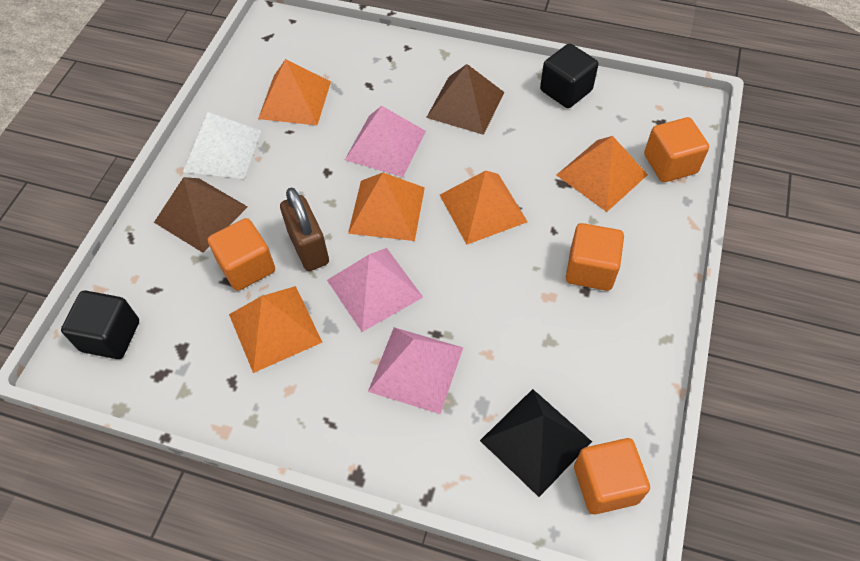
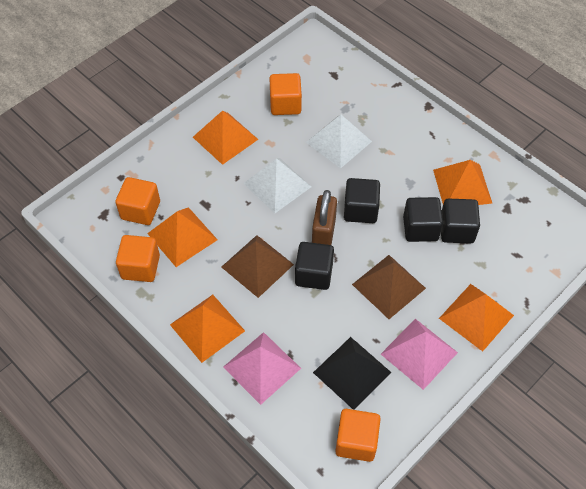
black cube: 2 -> 4
pink pyramid: 3 -> 2
white pyramid: 1 -> 2

